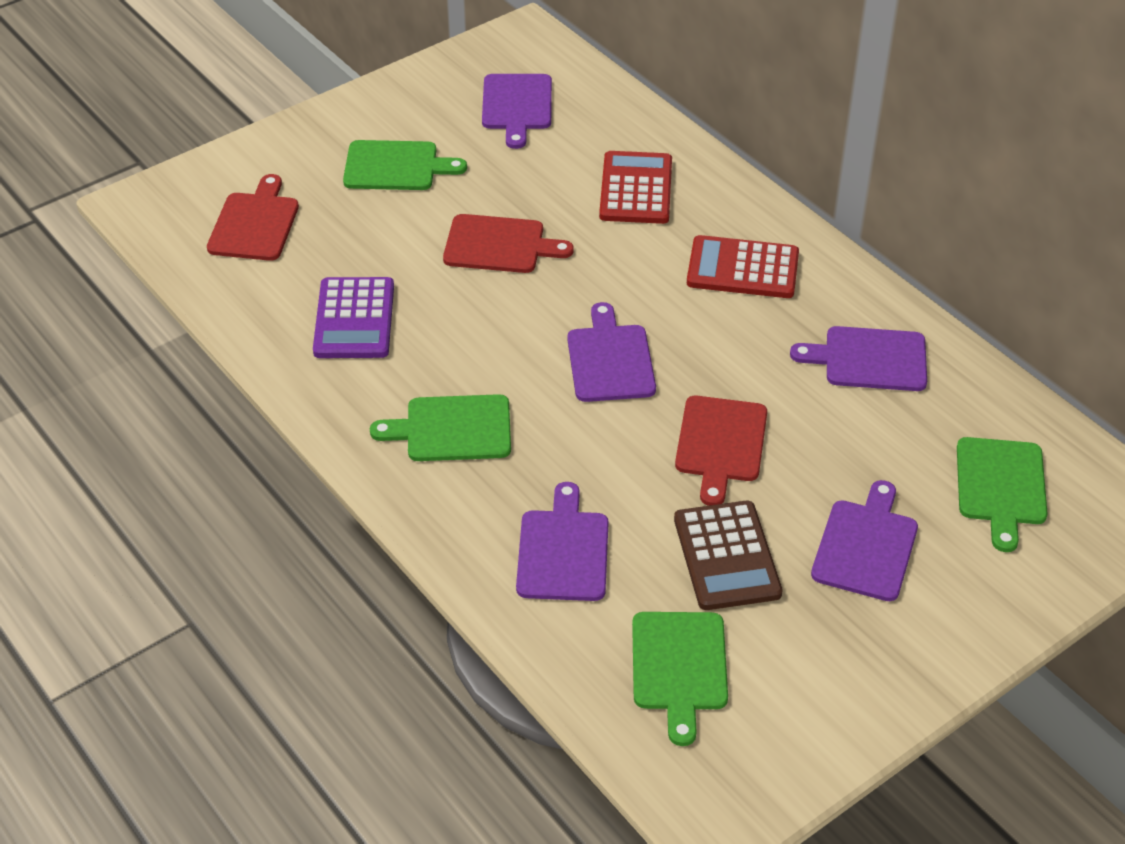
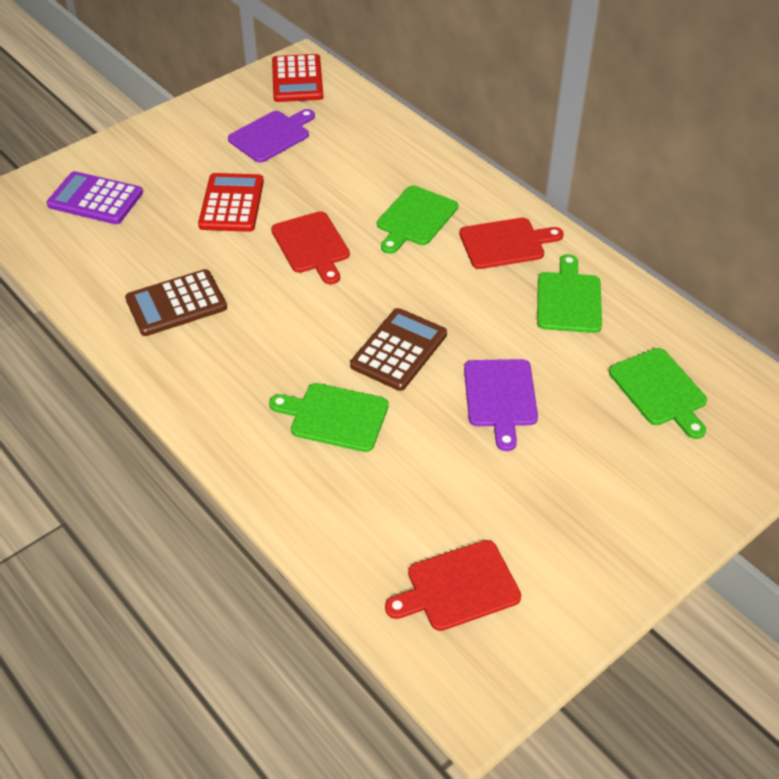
brown calculator: 1 -> 2
purple cutting board: 5 -> 2

